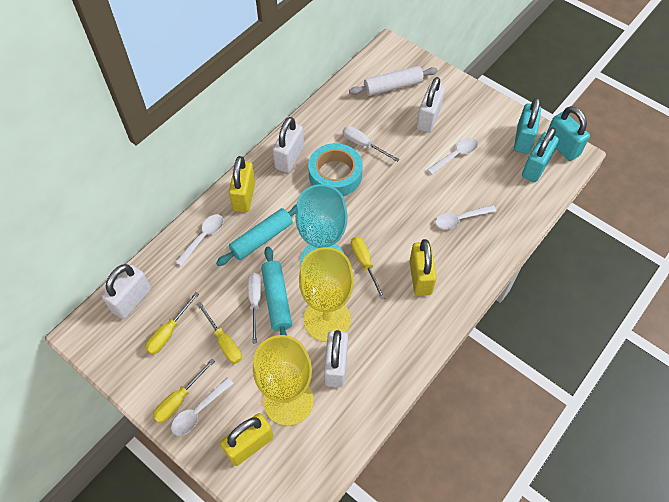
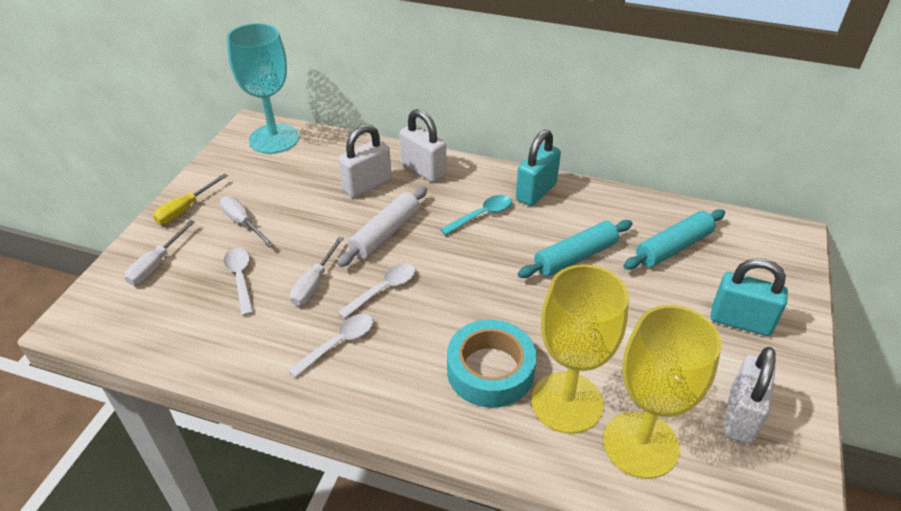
turquoise padlock: 3 -> 2
turquoise spoon: 0 -> 1
white padlock: 4 -> 3
white screwdriver: 2 -> 3
white spoon: 4 -> 3
yellow padlock: 3 -> 0
yellow screwdriver: 4 -> 1

